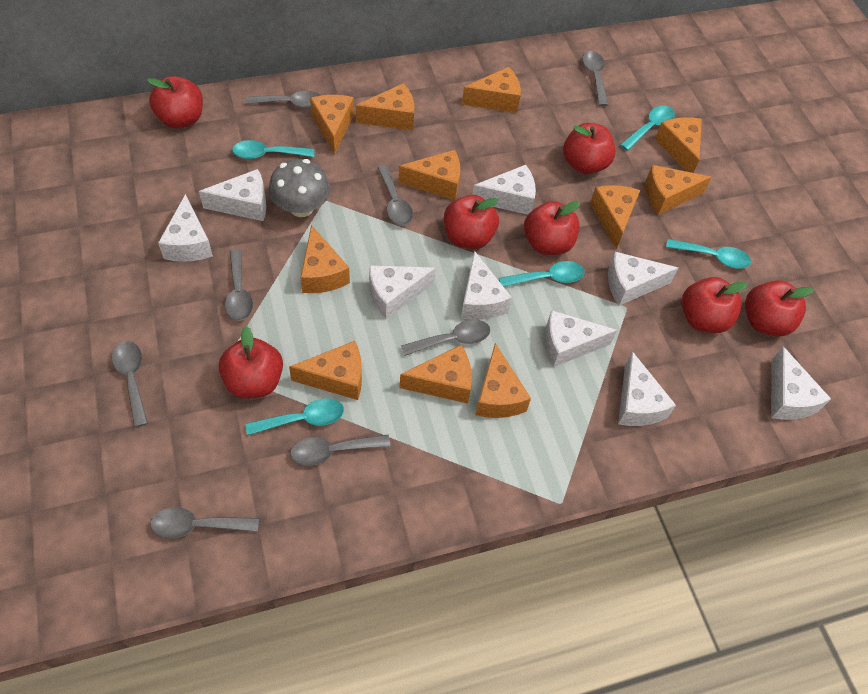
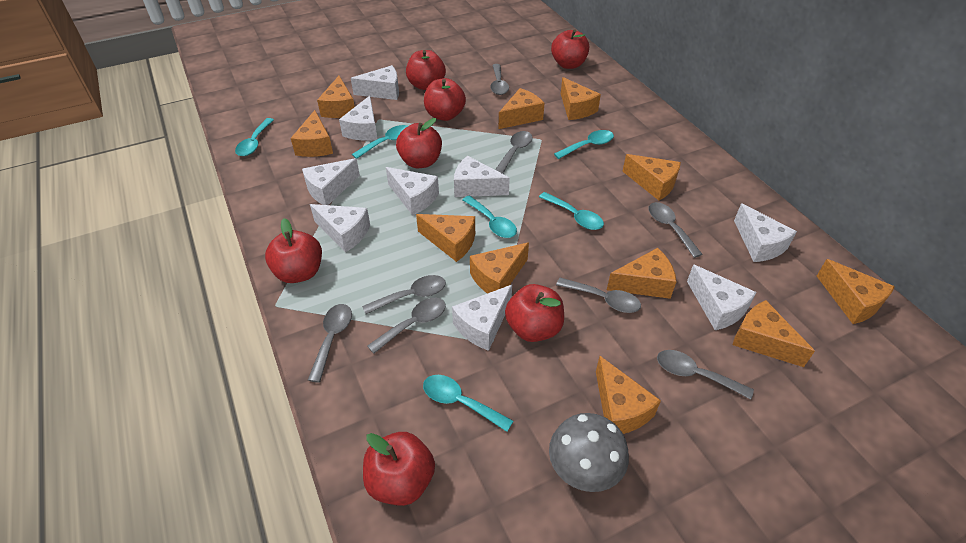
turquoise spoon: 5 -> 6

